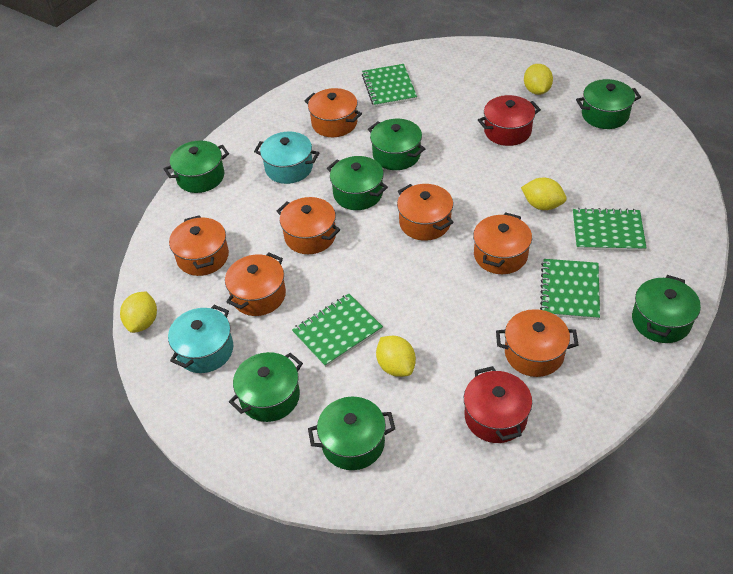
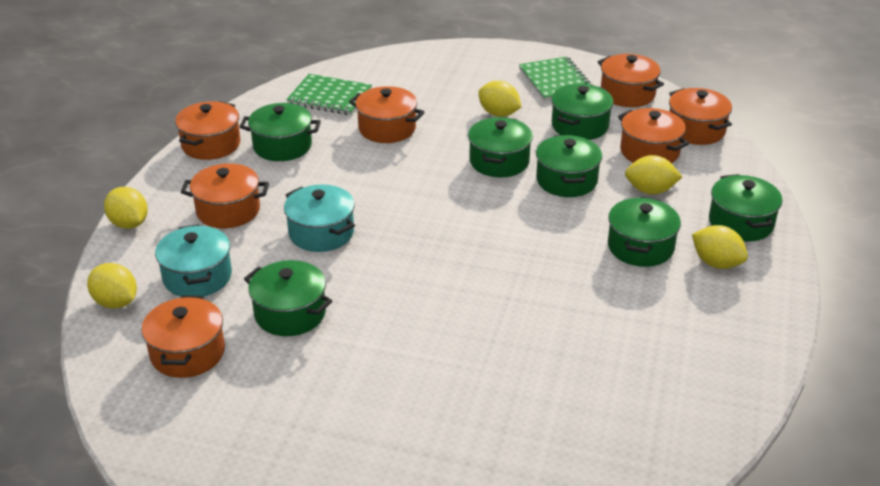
green notebook: 4 -> 2
red pot: 2 -> 0
yellow lemon: 4 -> 5

